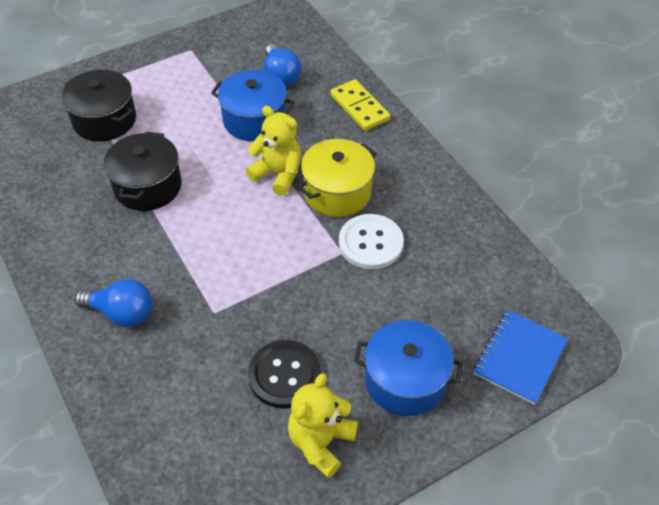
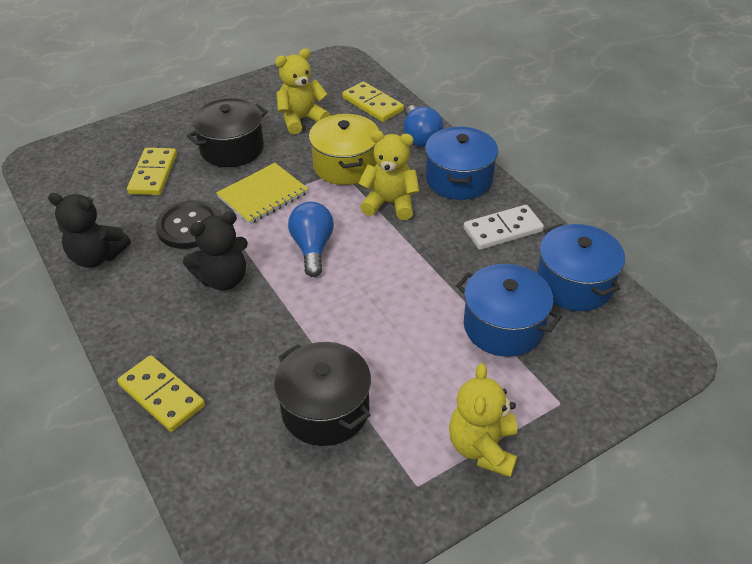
black teddy bear: 0 -> 2
blue notebook: 1 -> 0
blue pot: 2 -> 3
white button: 1 -> 0
white domino: 0 -> 1
yellow domino: 1 -> 3
yellow notebook: 0 -> 1
yellow teddy bear: 2 -> 3

